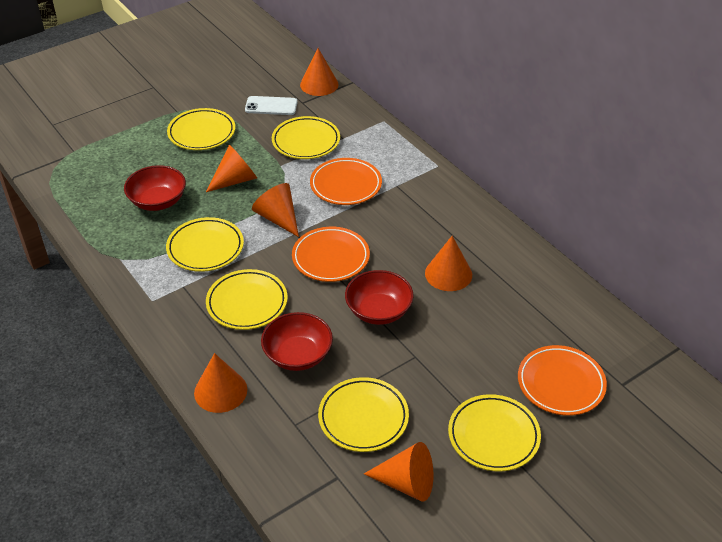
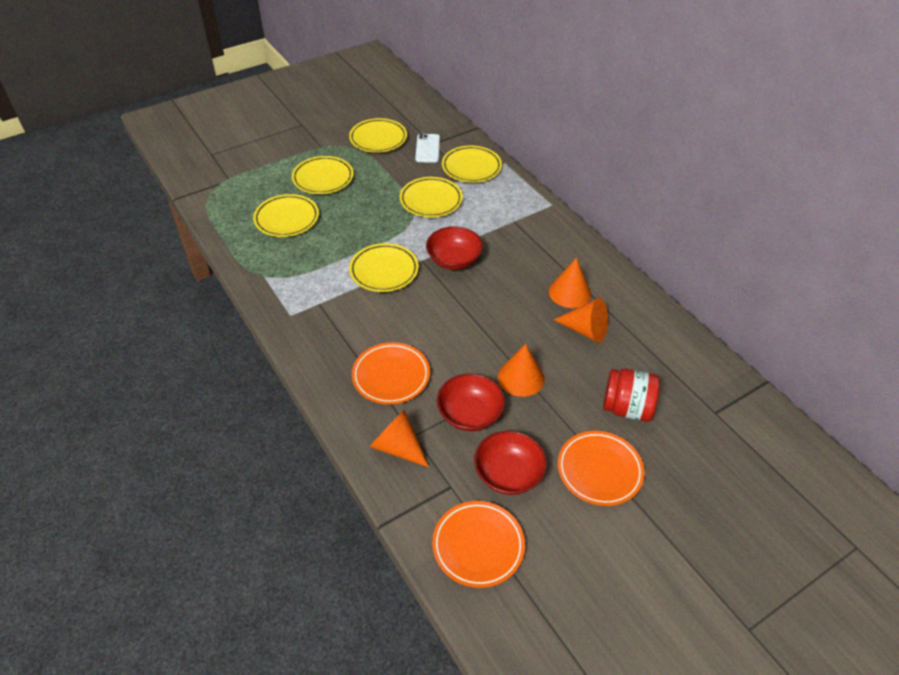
orange cone: 6 -> 4
red jar: 0 -> 1

